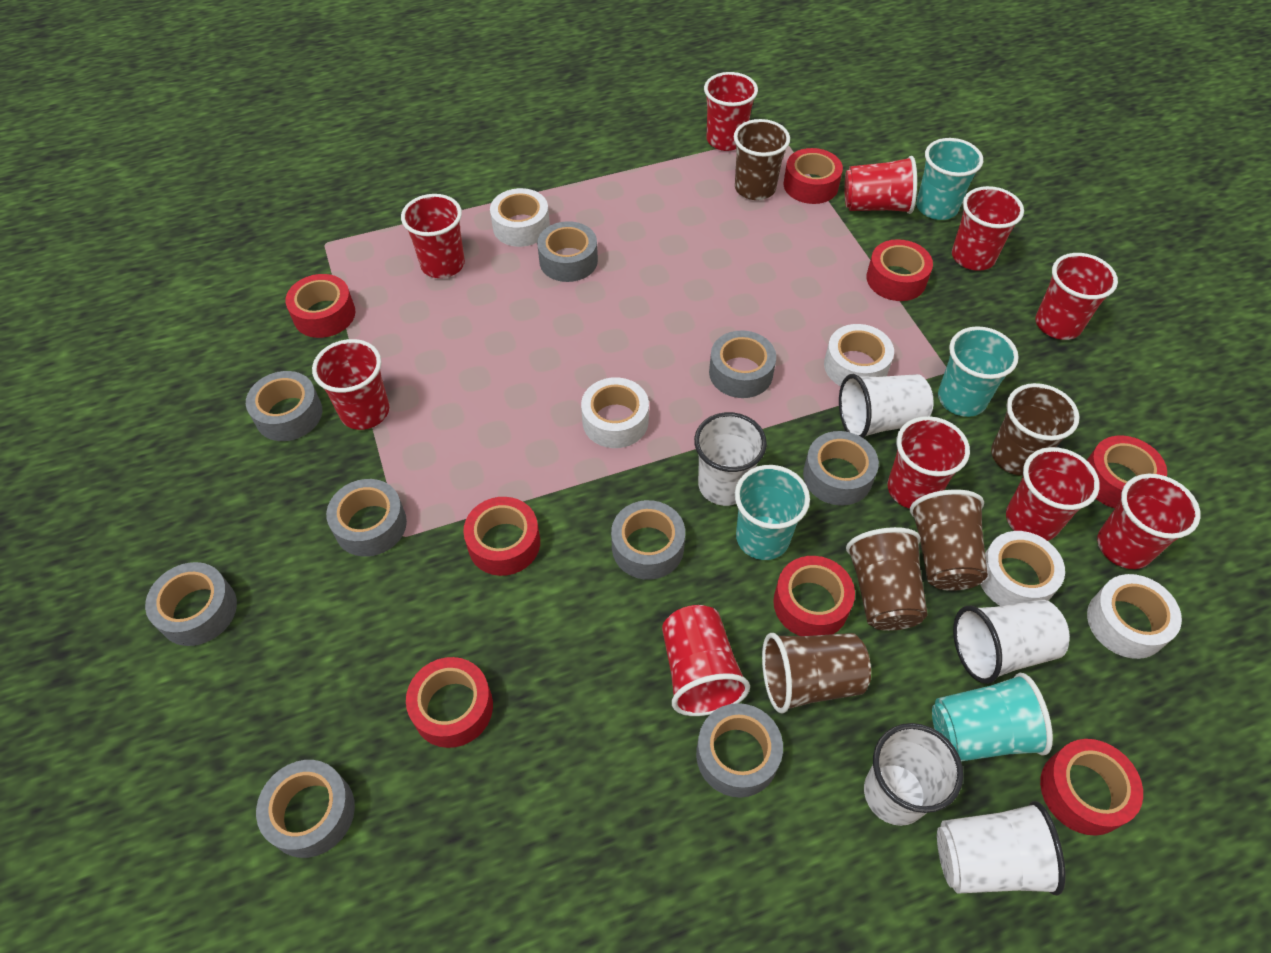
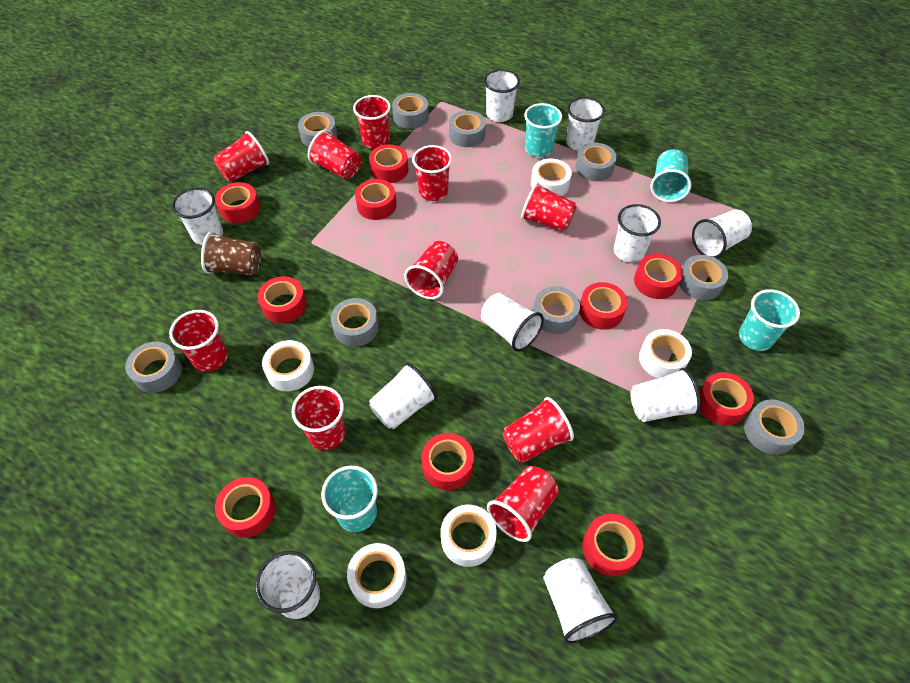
brown cup: 5 -> 1
red tape: 8 -> 10
white cup: 5 -> 10

